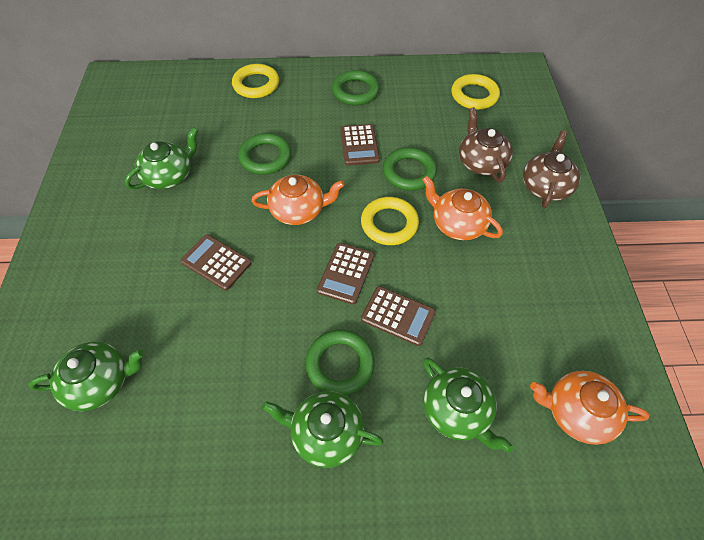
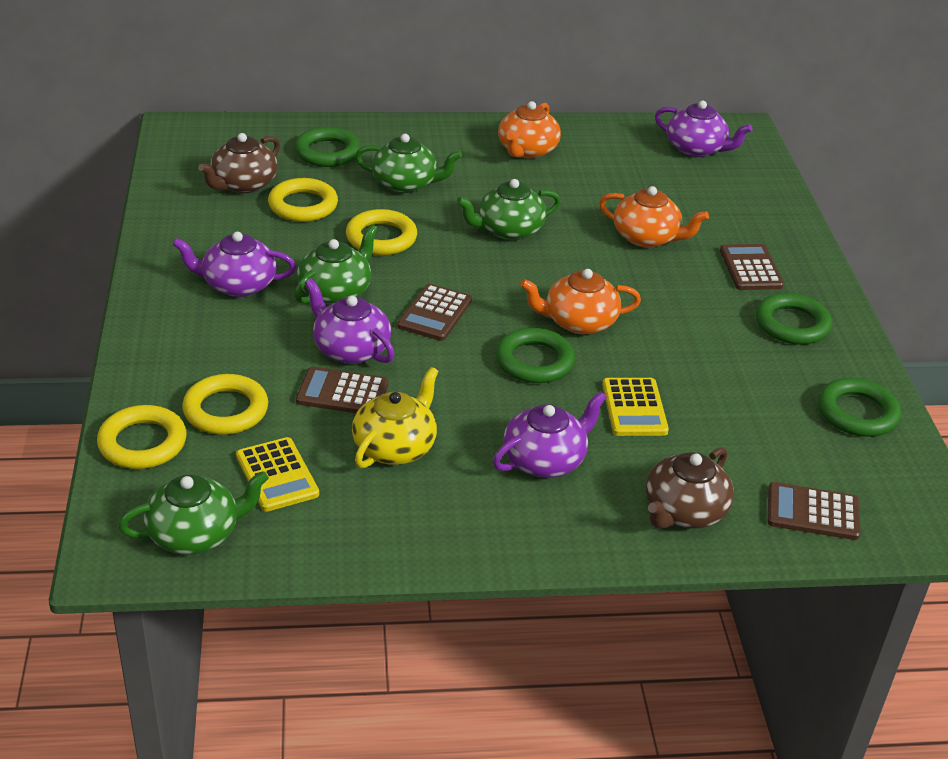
purple teapot: 0 -> 4
yellow calculator: 0 -> 2
yellow ring: 3 -> 4
yellow teapot: 0 -> 1

